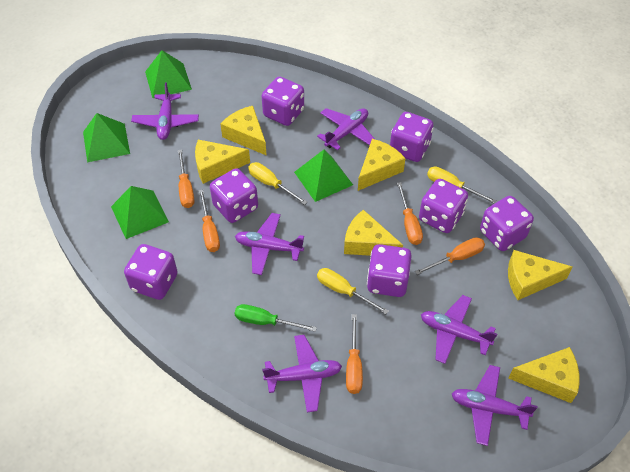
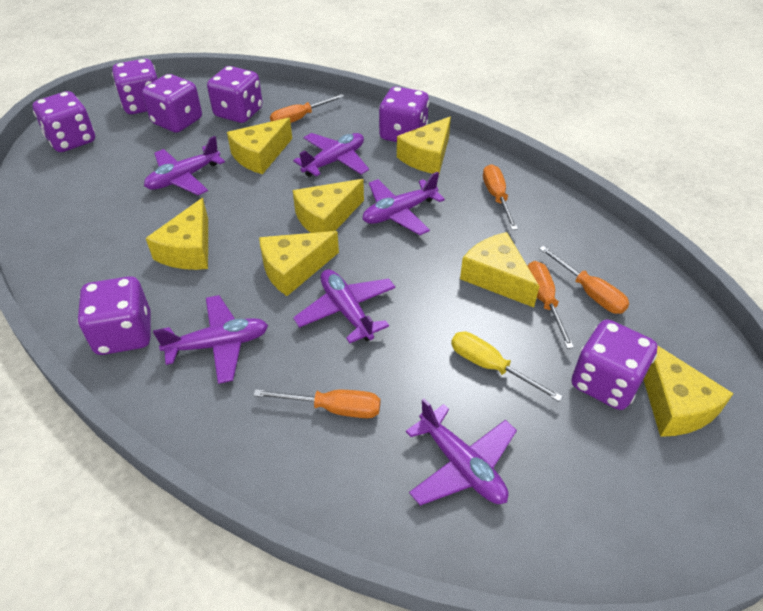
green pyramid: 4 -> 0
green screwdriver: 1 -> 0
yellow cheese: 6 -> 7
yellow screwdriver: 3 -> 1

